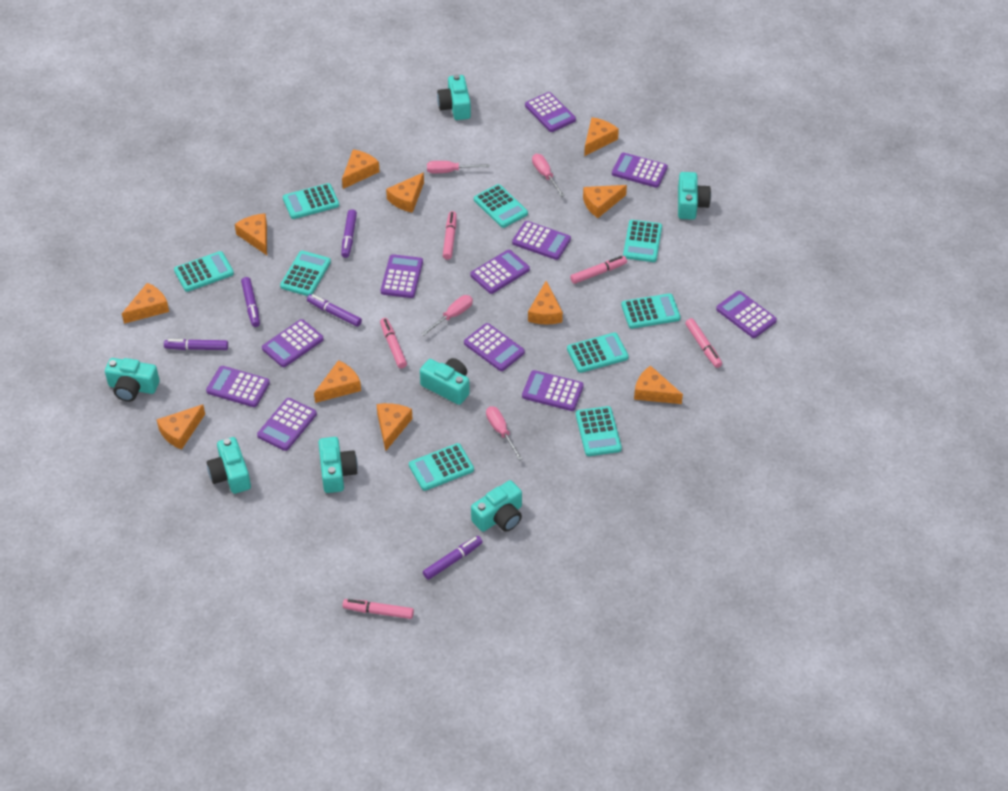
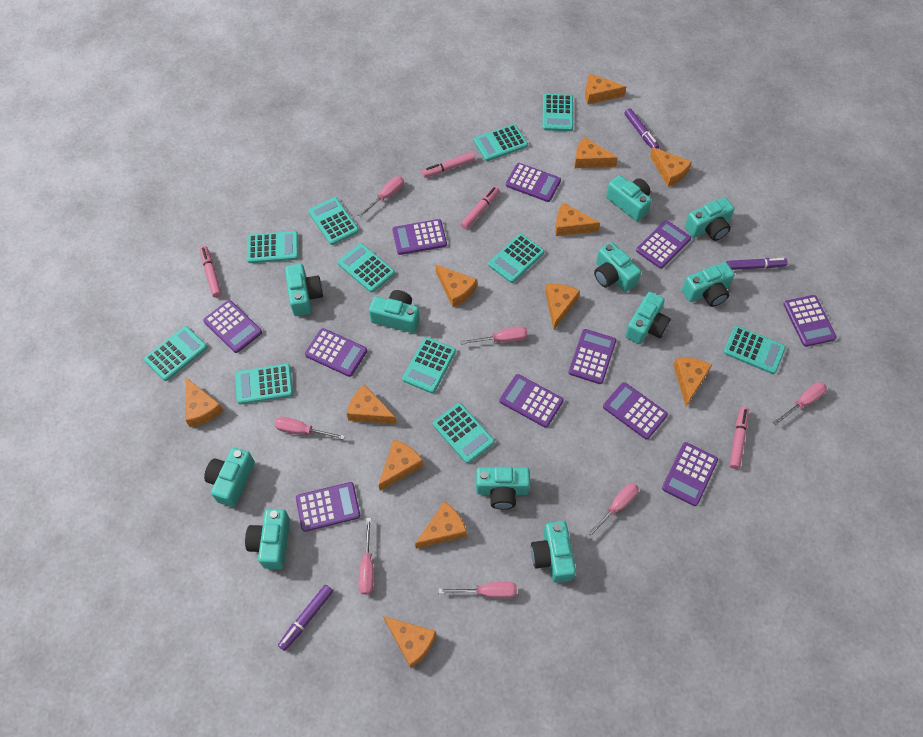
orange cheese: 11 -> 12
pink marker: 5 -> 4
pink screwdriver: 4 -> 7
purple marker: 5 -> 3
turquoise calculator: 9 -> 11
turquoise camera: 7 -> 11

